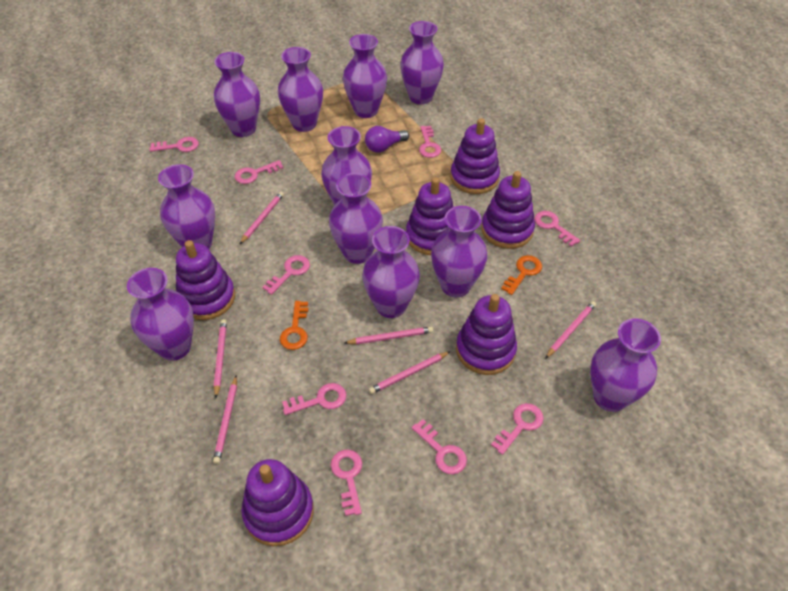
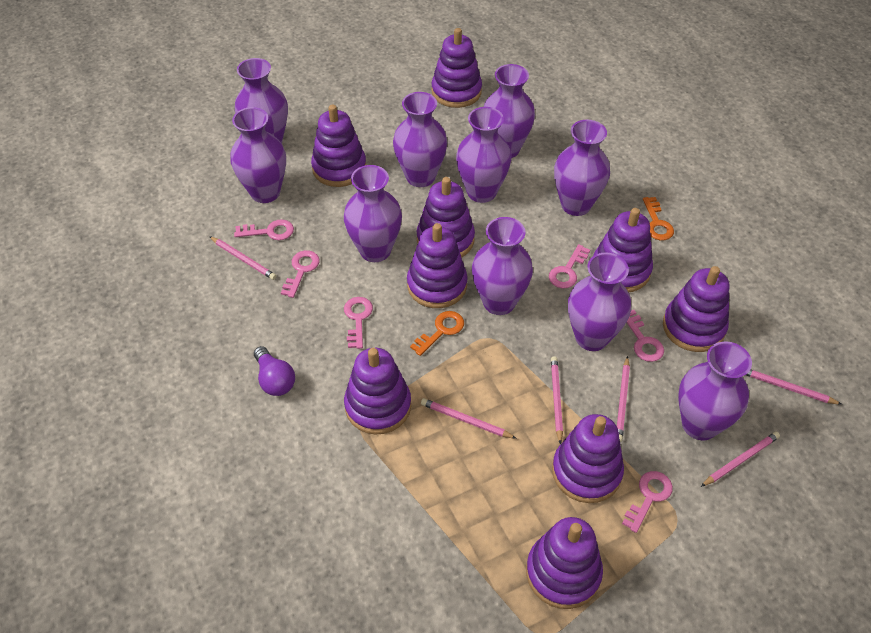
pink key: 9 -> 6
purple stacking toy: 6 -> 9
purple vase: 11 -> 10

